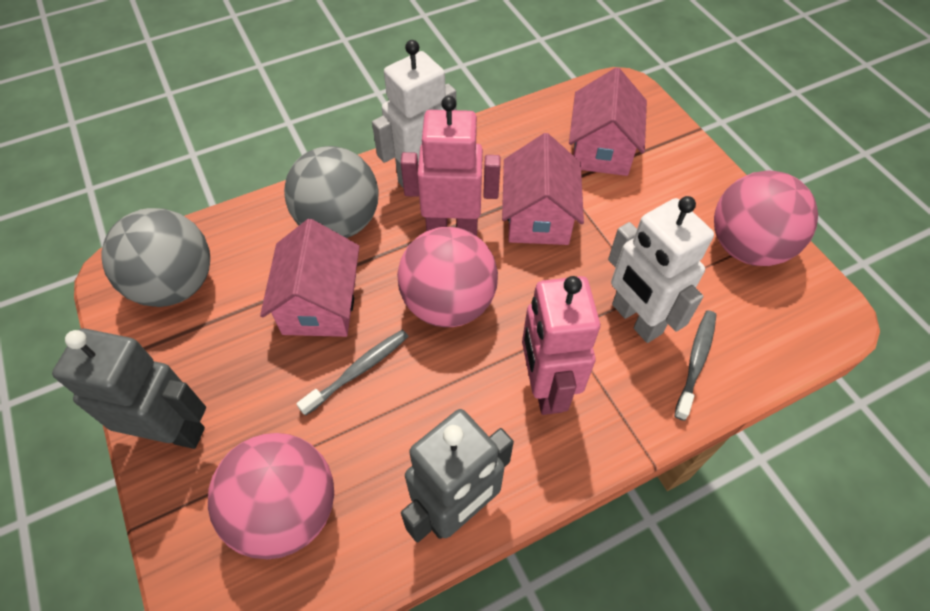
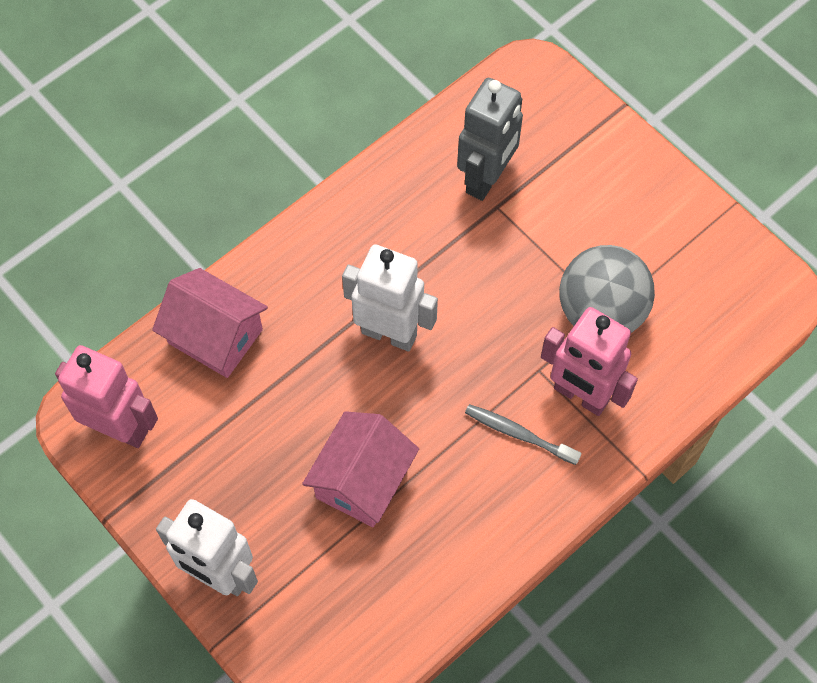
grey ball: 2 -> 1
grey robot: 2 -> 1
grey toothbrush: 2 -> 1
pink ball: 3 -> 0
pink house: 3 -> 2

